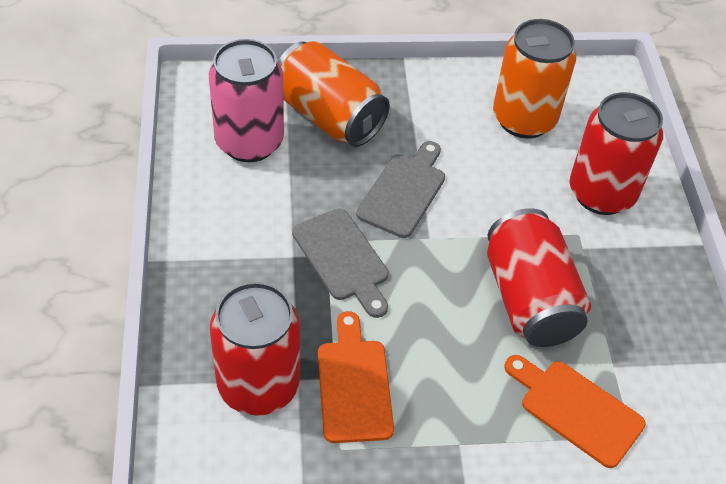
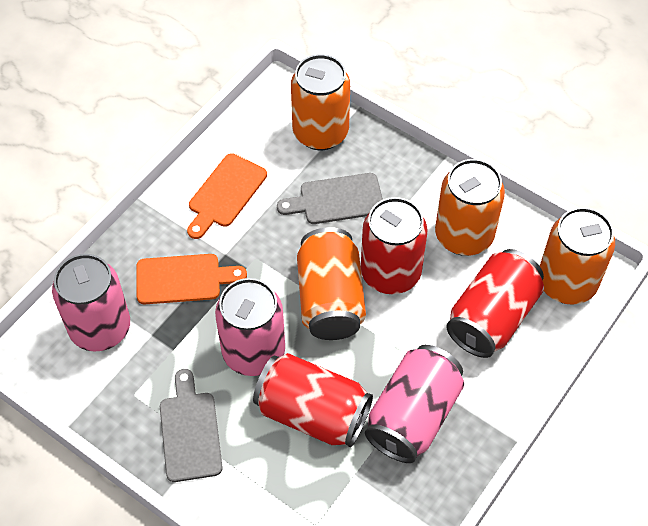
orange can: 2 -> 4
pink can: 1 -> 3

